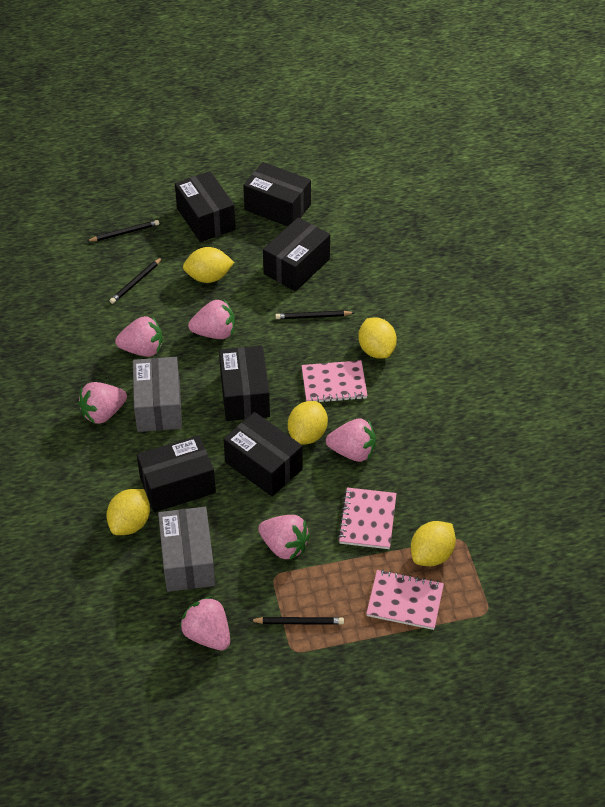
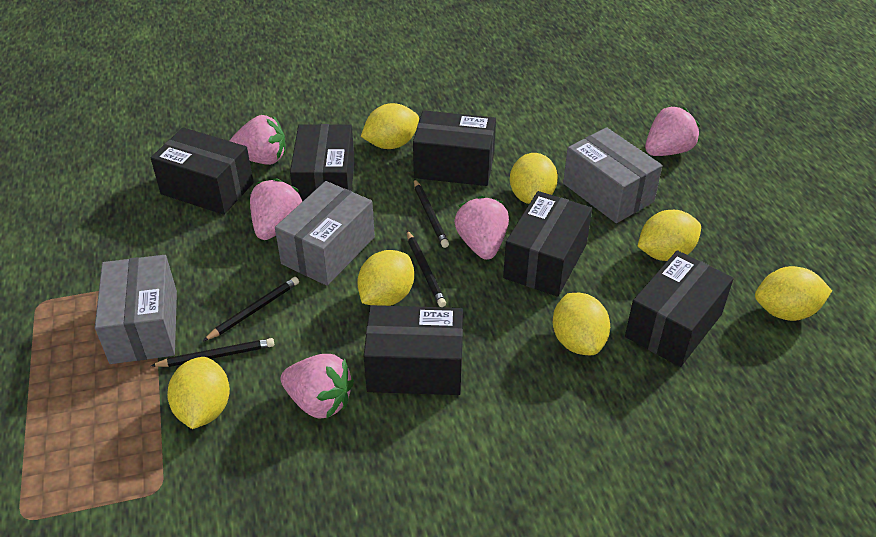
grey box: 2 -> 3
pink notebook: 3 -> 0
pink strawberry: 6 -> 5
yellow lemon: 5 -> 7

